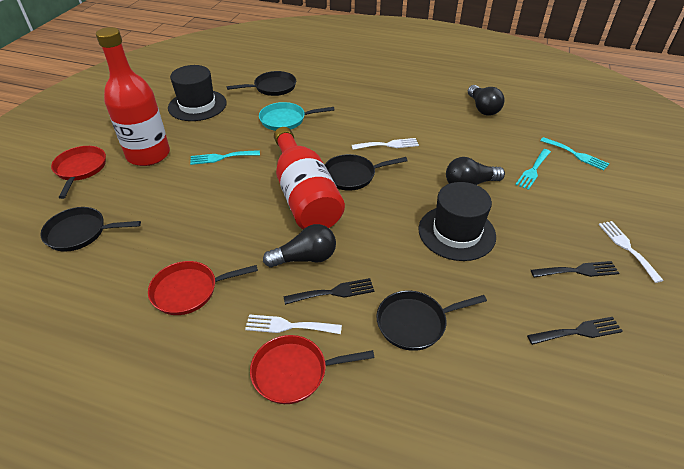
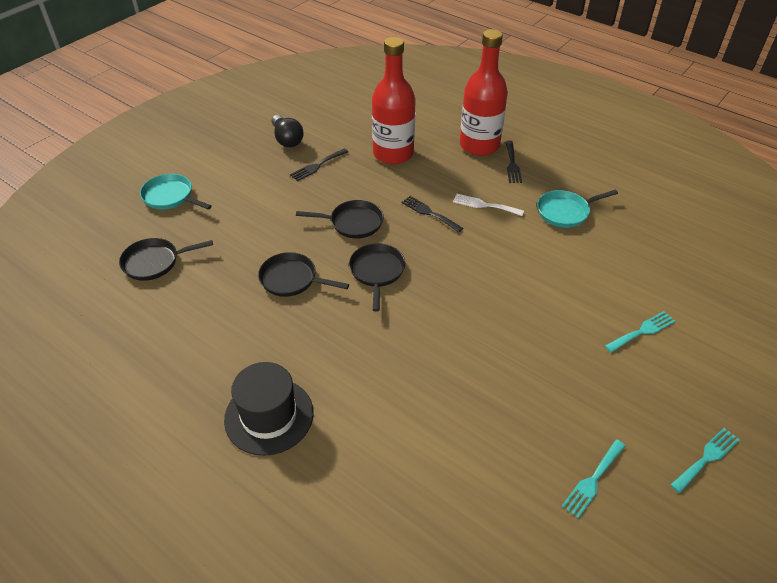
black hat: 2 -> 1
black light bulb: 3 -> 1
red pan: 3 -> 0
turquoise pan: 1 -> 2
white fork: 3 -> 1

